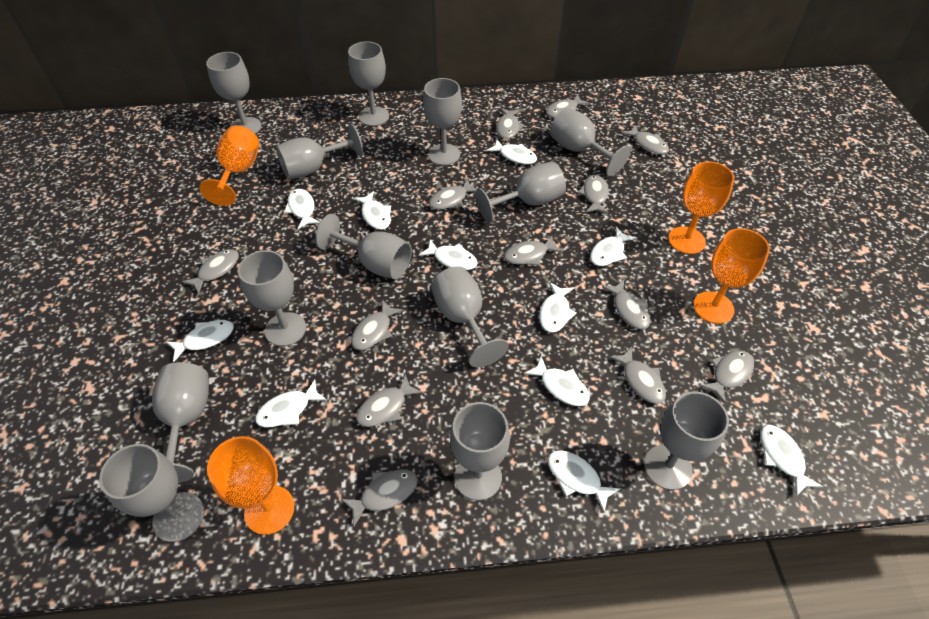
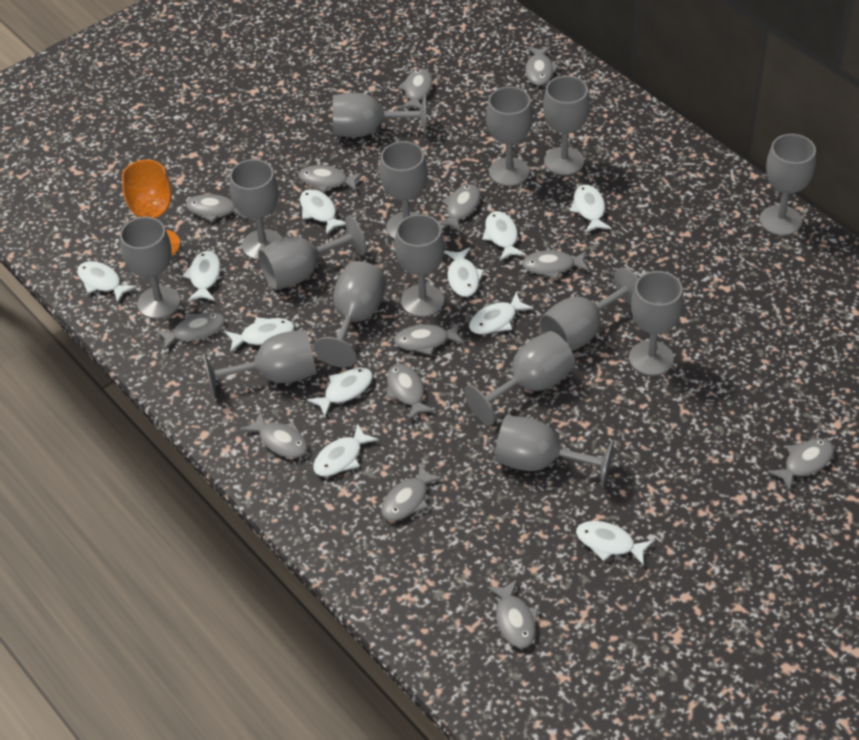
grey goblet: 13 -> 15
orange goblet: 4 -> 1

